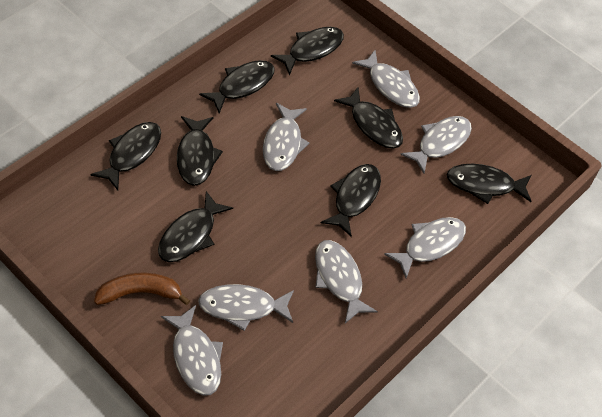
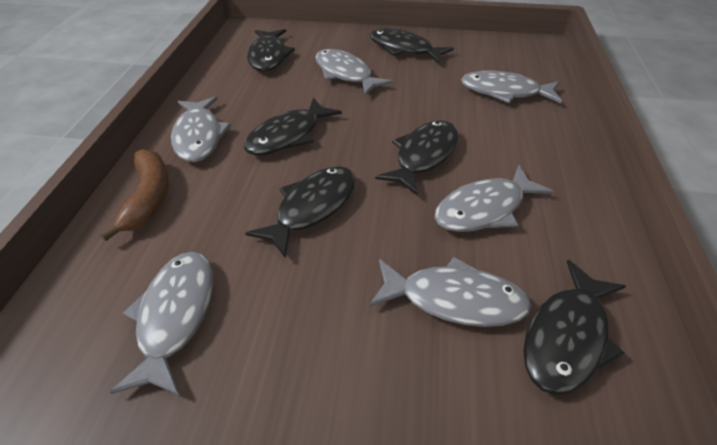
black fish: 8 -> 6
grey fish: 7 -> 6

